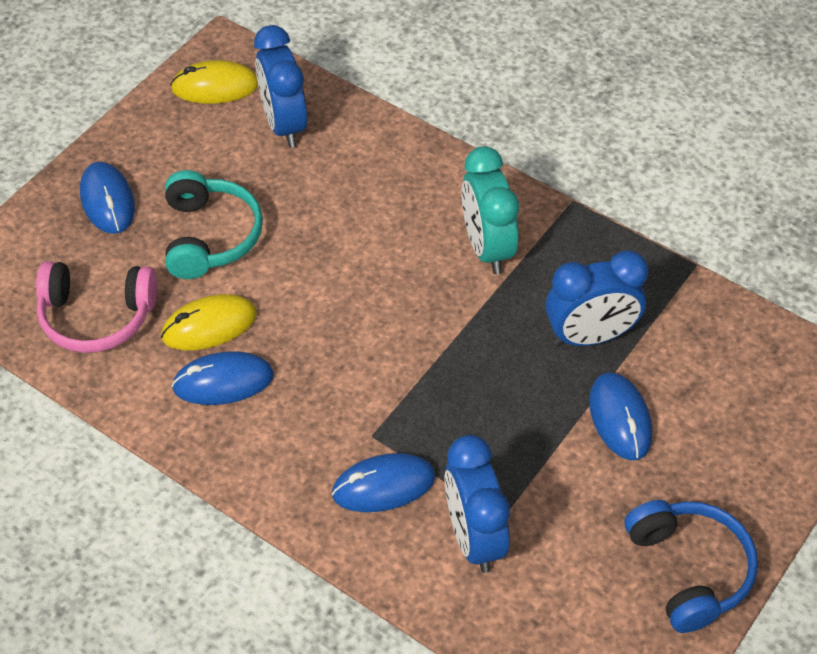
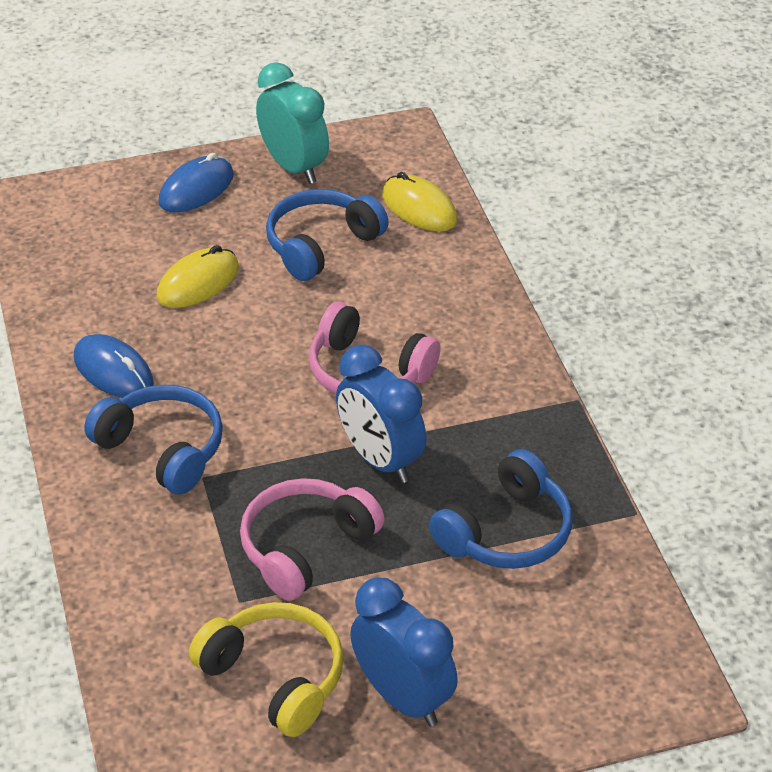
blue clock: 3 -> 2
blue headphones: 1 -> 3
blue mouse: 4 -> 2
pink headphones: 1 -> 2
turquoise headphones: 1 -> 0
yellow headphones: 0 -> 1

